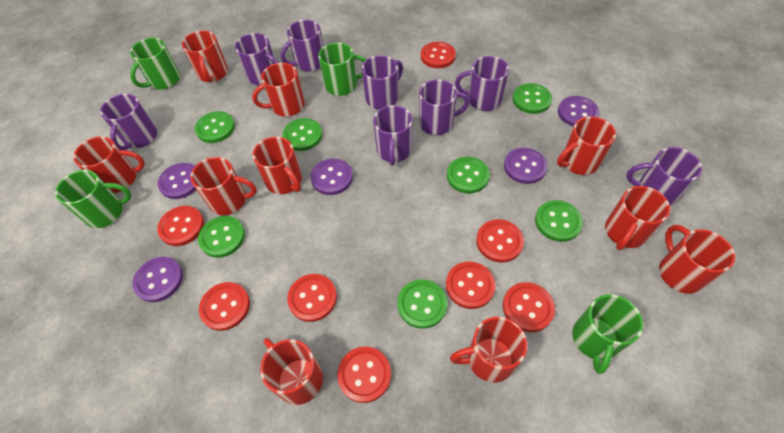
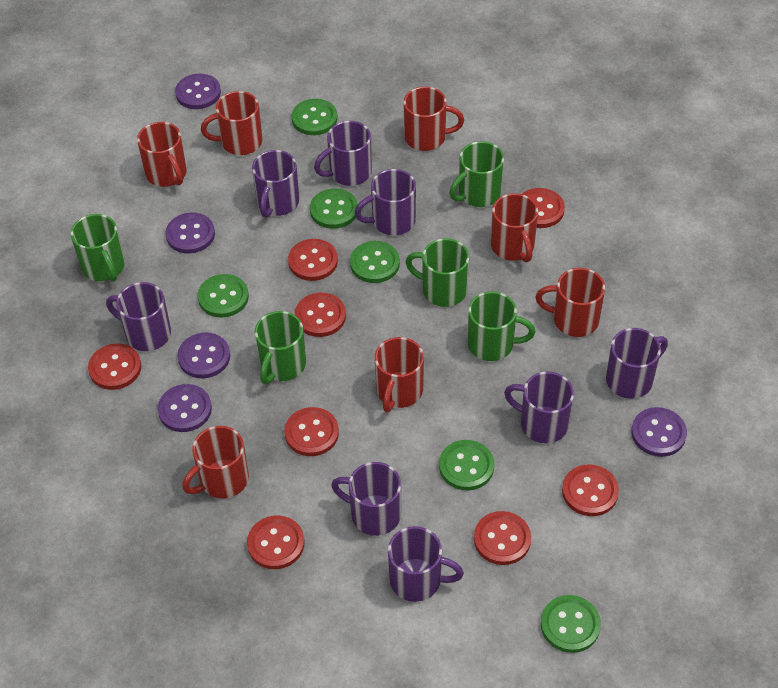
green button: 7 -> 6
green mug: 4 -> 5
red mug: 10 -> 7

